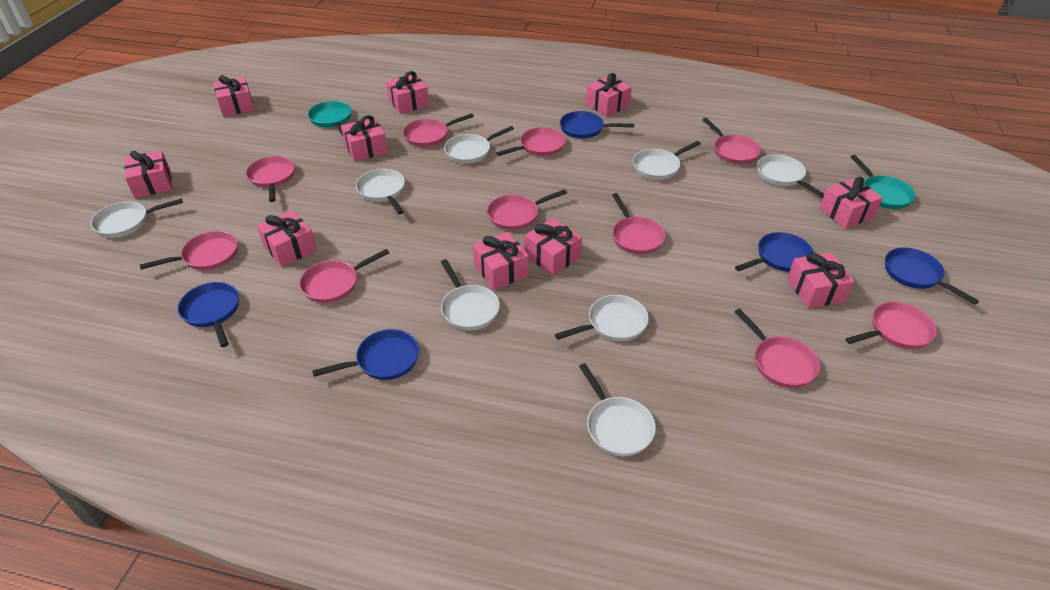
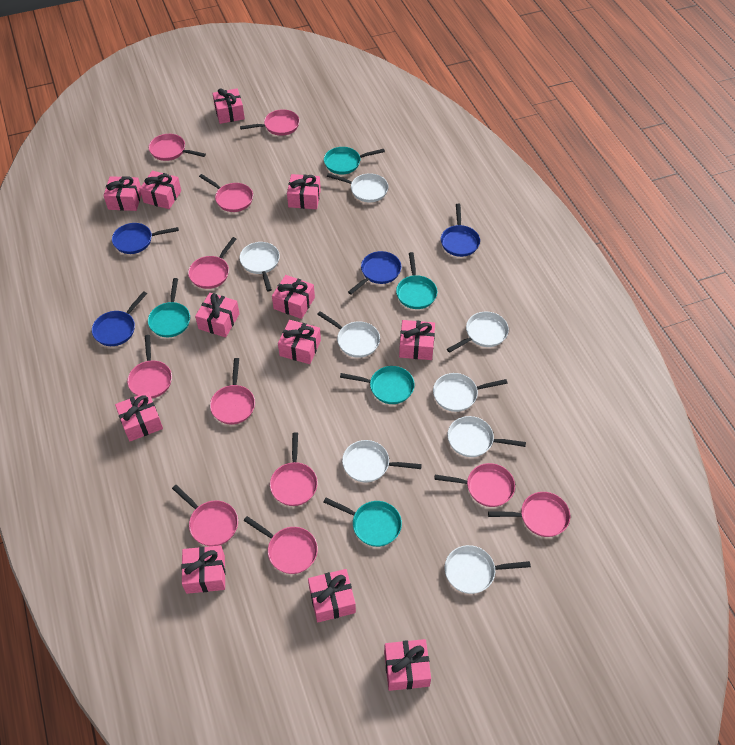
blue pan: 5 -> 4
pink gift: 10 -> 12
pink pan: 10 -> 11
turquoise pan: 2 -> 5

